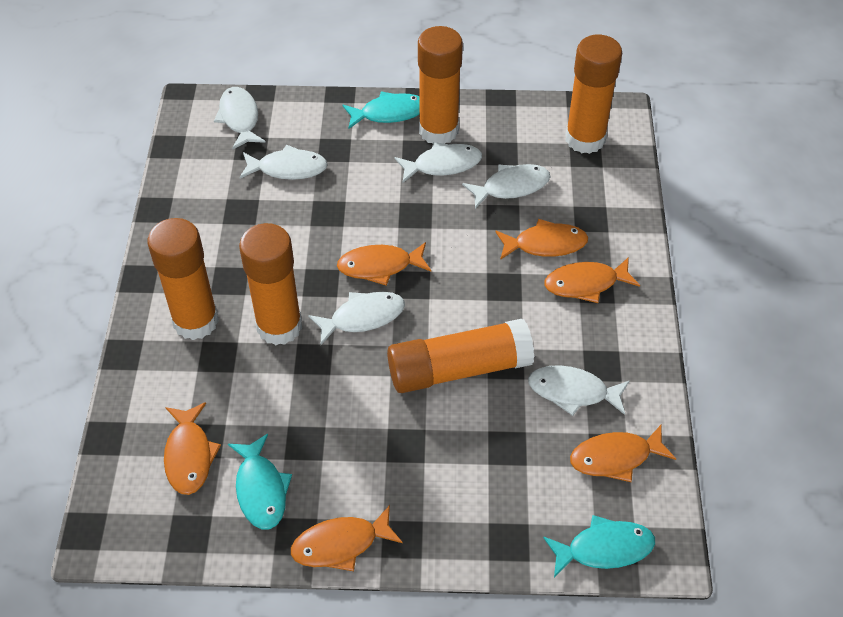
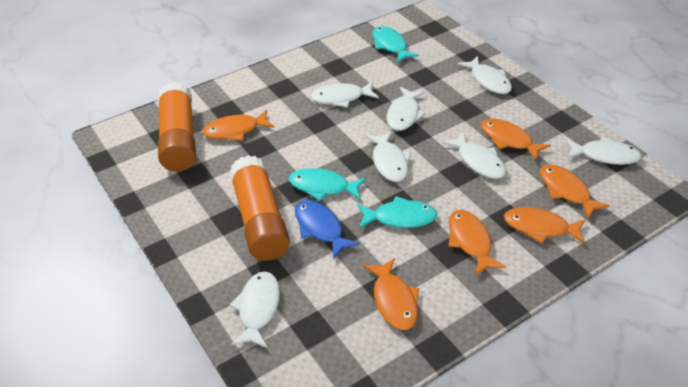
blue fish: 0 -> 1
orange glue stick: 5 -> 2
white fish: 6 -> 7

